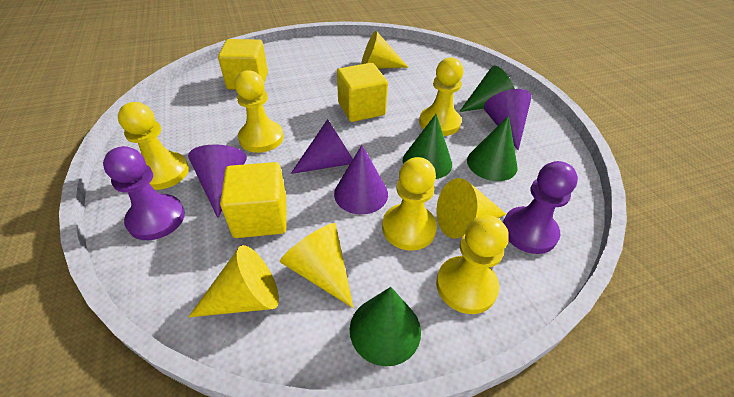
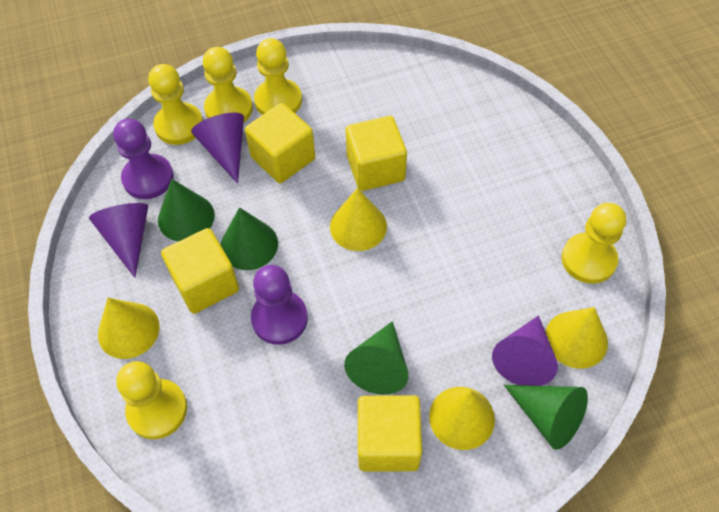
purple cone: 4 -> 3
yellow cube: 3 -> 4

